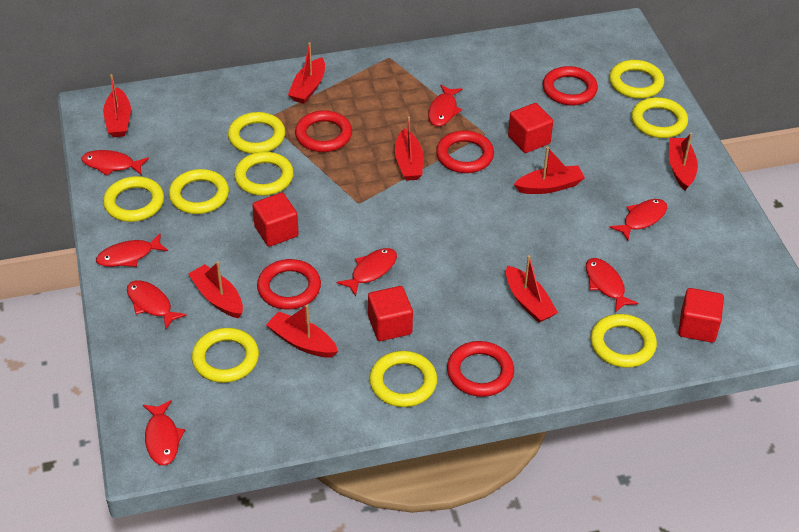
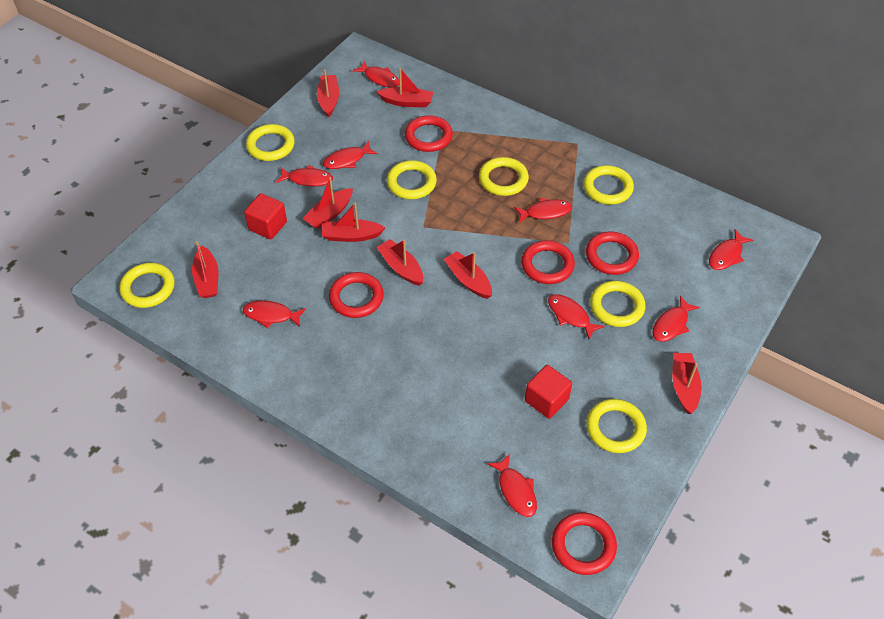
red cube: 4 -> 2
red fish: 8 -> 9
yellow ring: 9 -> 7

